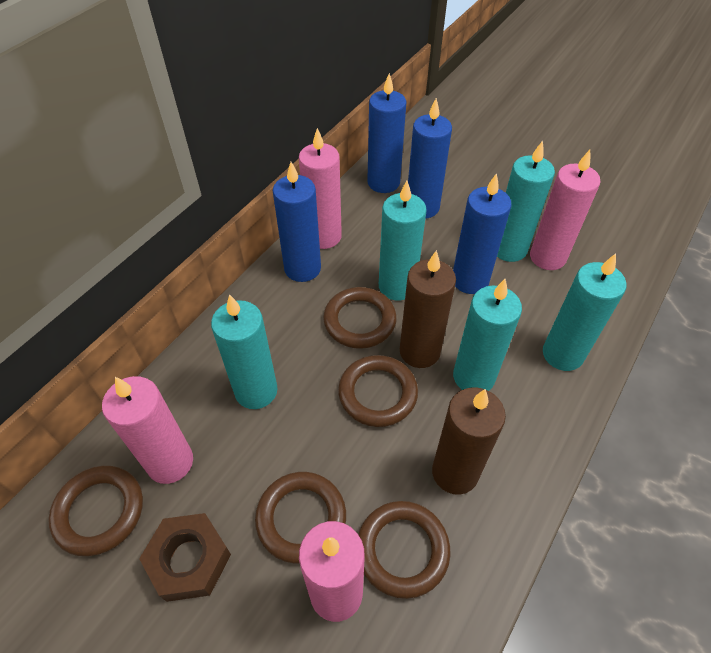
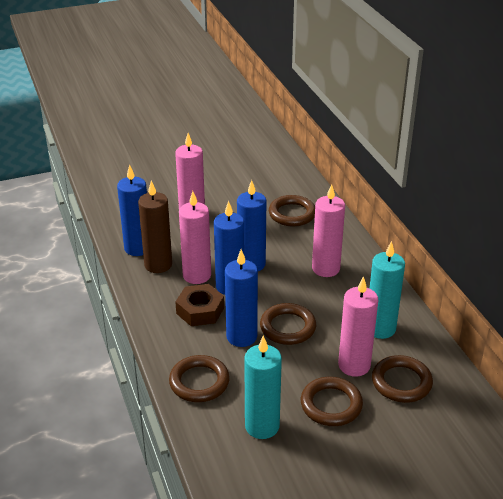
brown candle: 2 -> 1
turquoise candle: 5 -> 2

